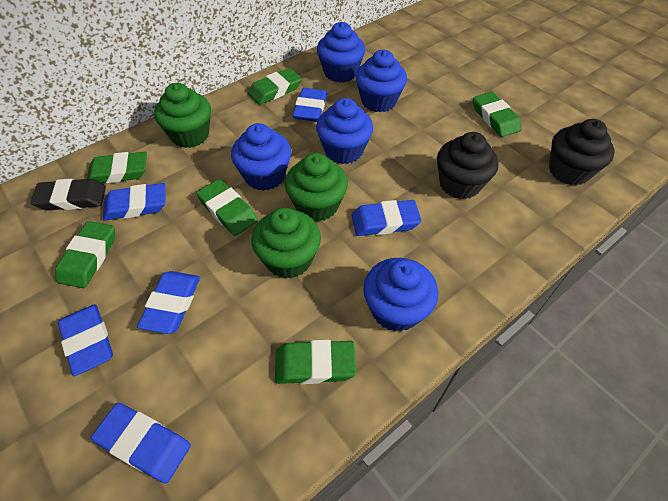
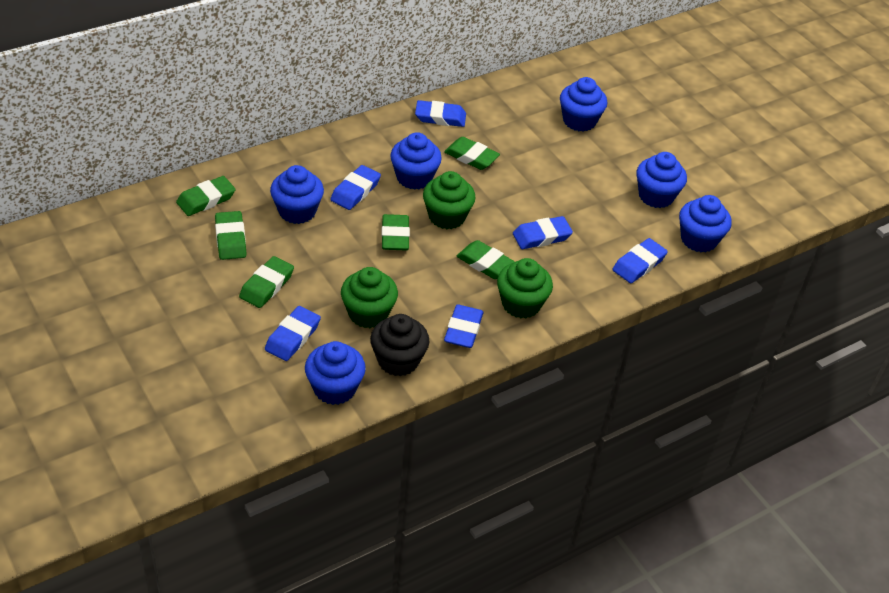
black cupcake: 2 -> 1
black eraser: 1 -> 0
blue cupcake: 5 -> 6

